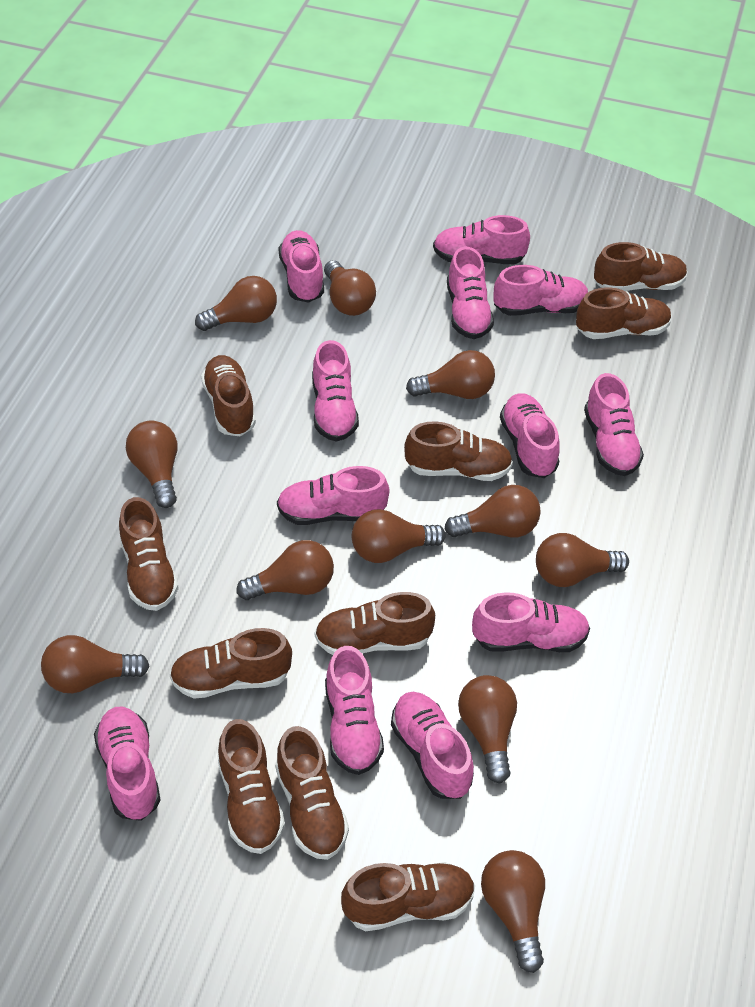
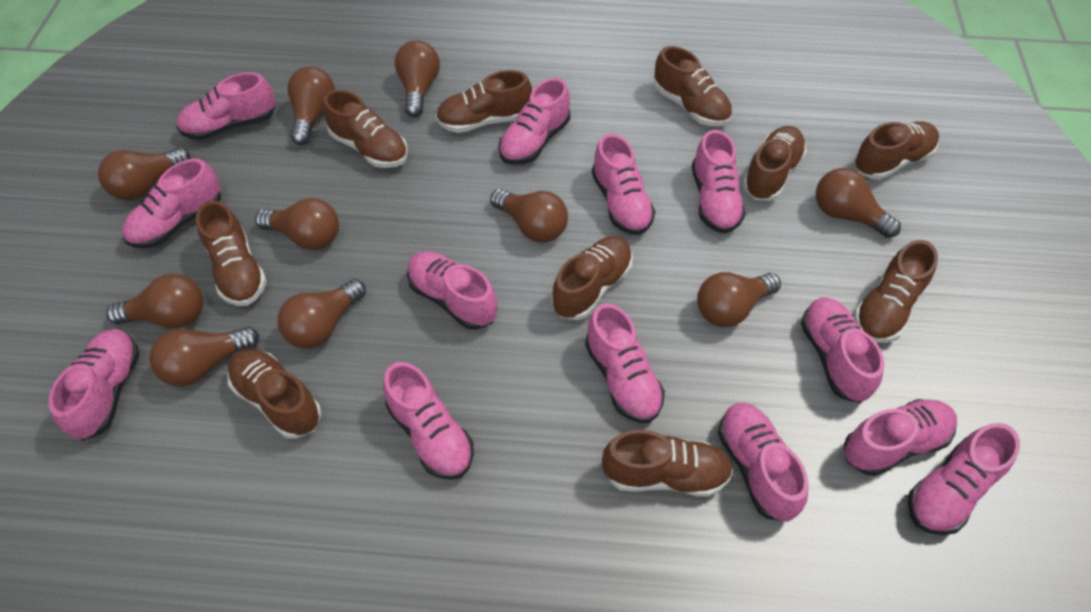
brown light bulb: 11 -> 10
pink shoe: 12 -> 13

